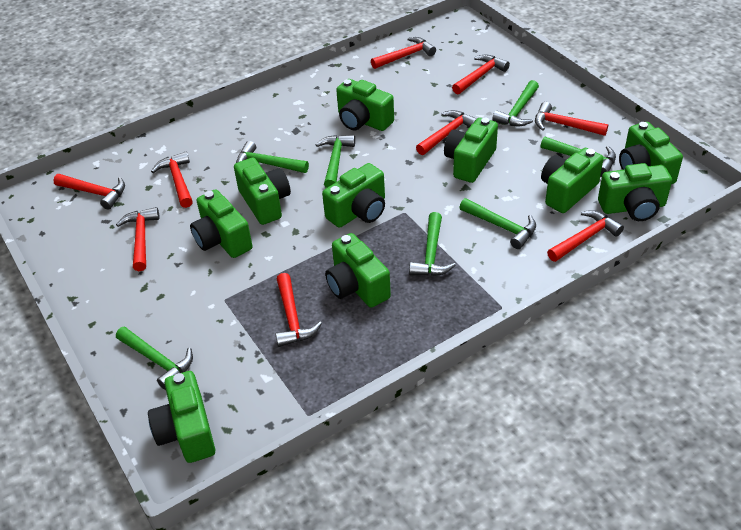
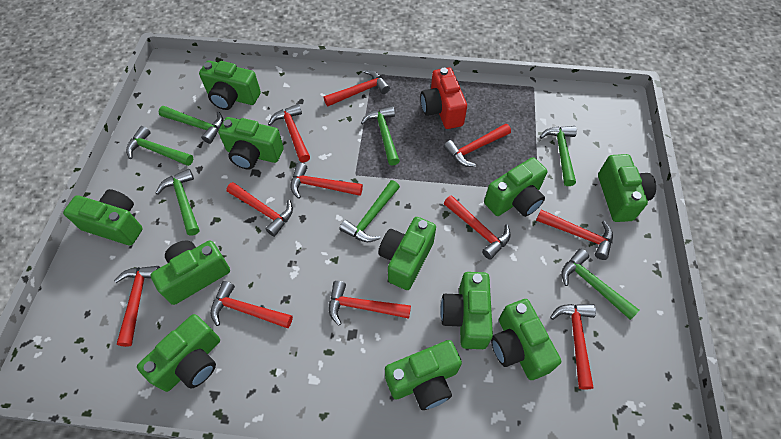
green camera: 10 -> 11
red camera: 0 -> 1
red hammer: 9 -> 11

